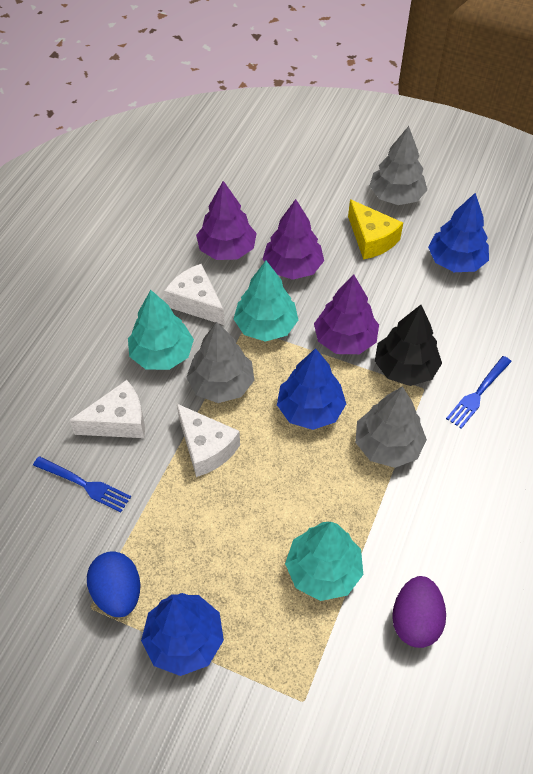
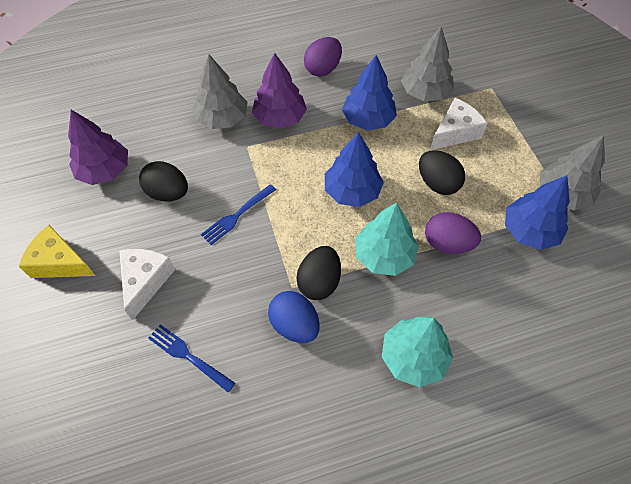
black egg: 0 -> 3
black tree: 1 -> 0
purple egg: 1 -> 2
purple tree: 3 -> 2
turquoise tree: 3 -> 2
white cheese: 3 -> 2

